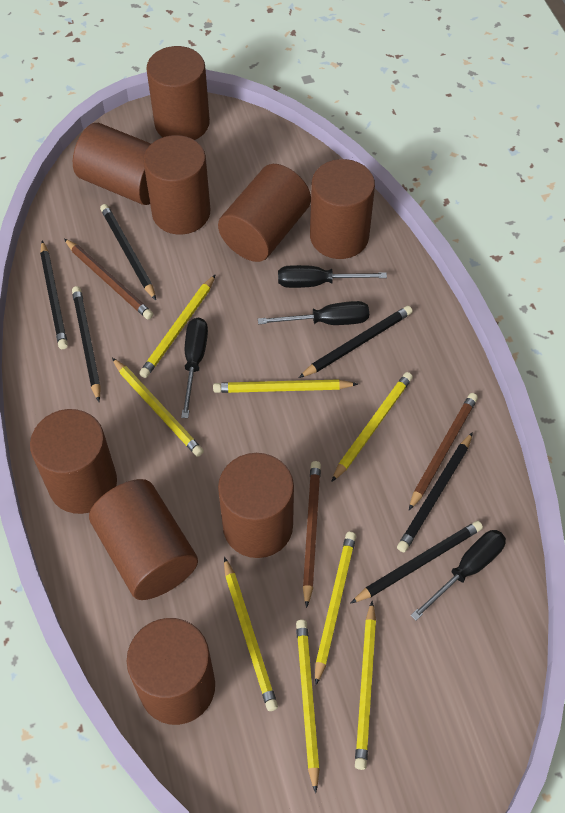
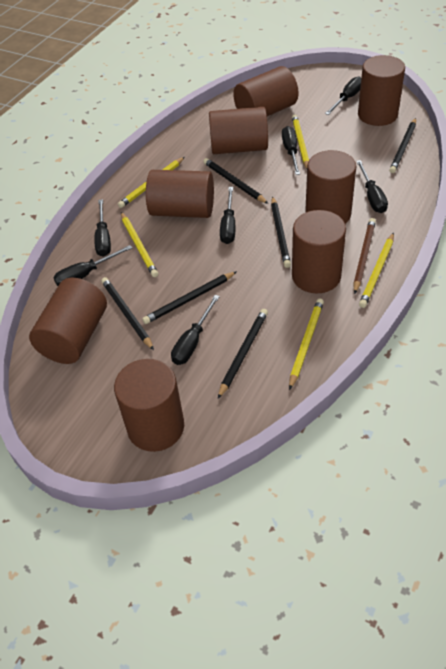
black screwdriver: 4 -> 7
brown cylinder: 9 -> 8
brown pencil: 3 -> 1
yellow pencil: 8 -> 5

